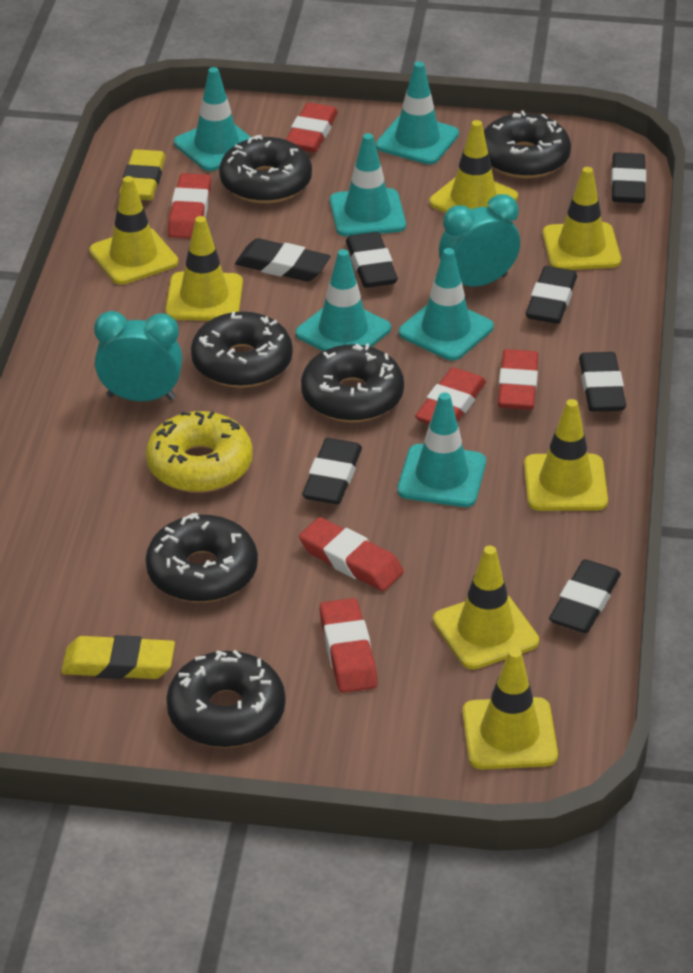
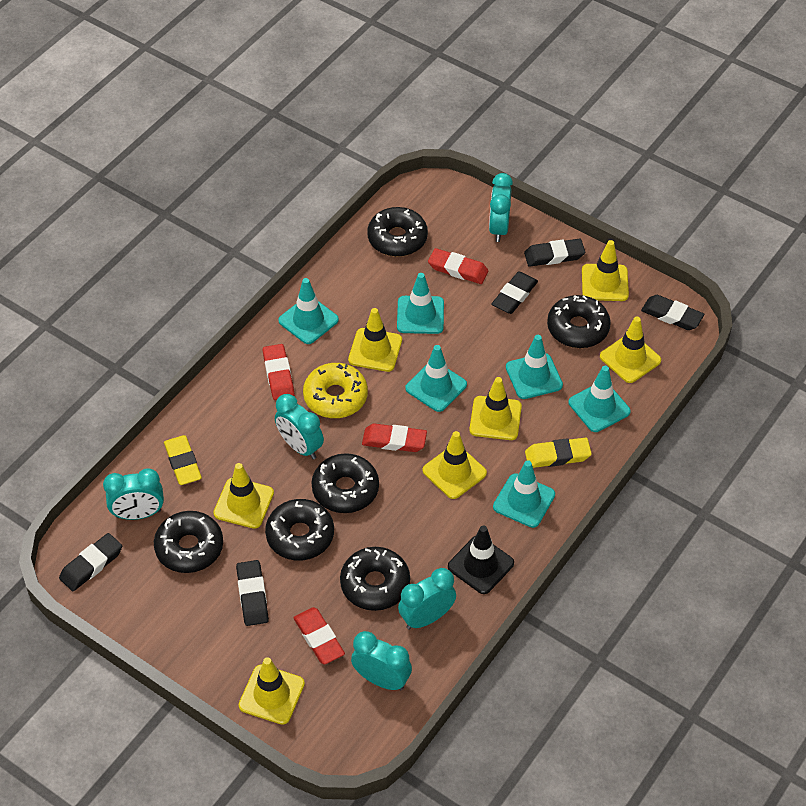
black eraser: 7 -> 5
black traffic cone: 0 -> 1
red eraser: 6 -> 4
turquoise clock: 2 -> 5

